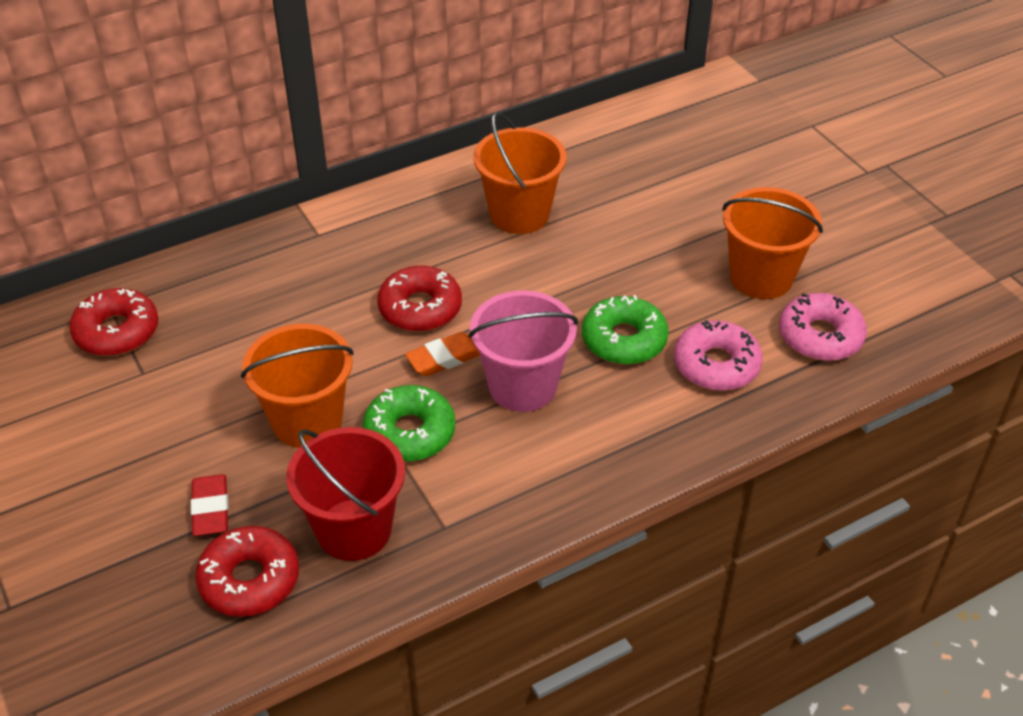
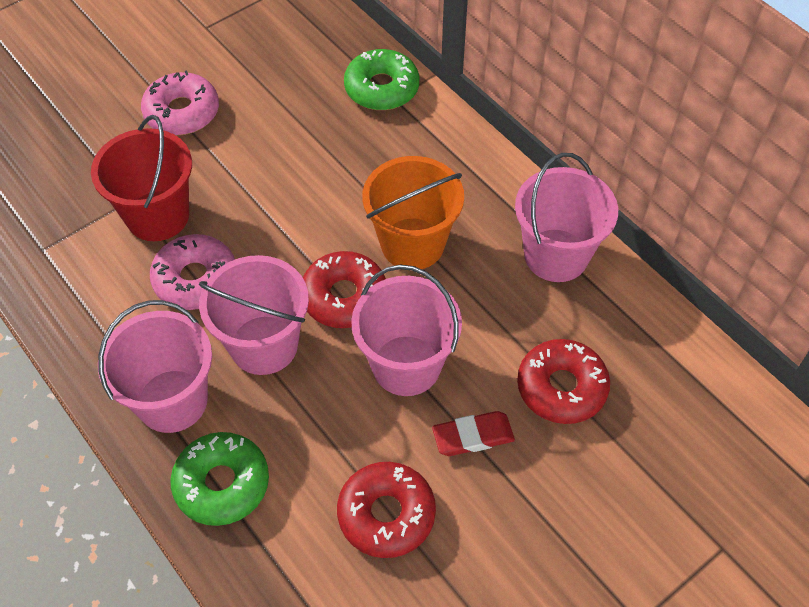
orange bucket: 3 -> 1
orange eraser: 1 -> 0
pink bucket: 1 -> 4

